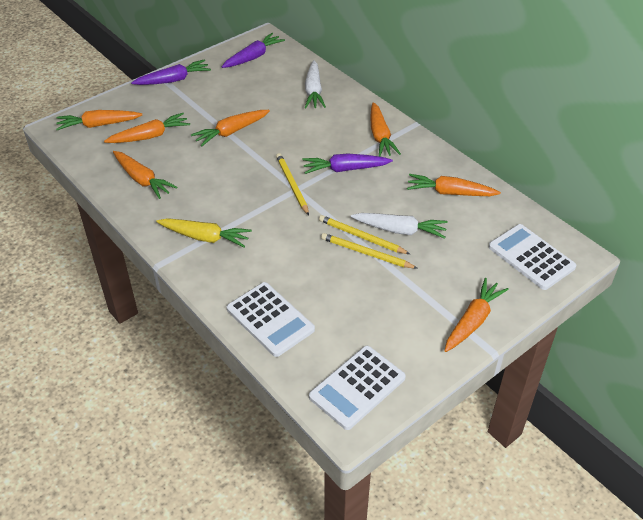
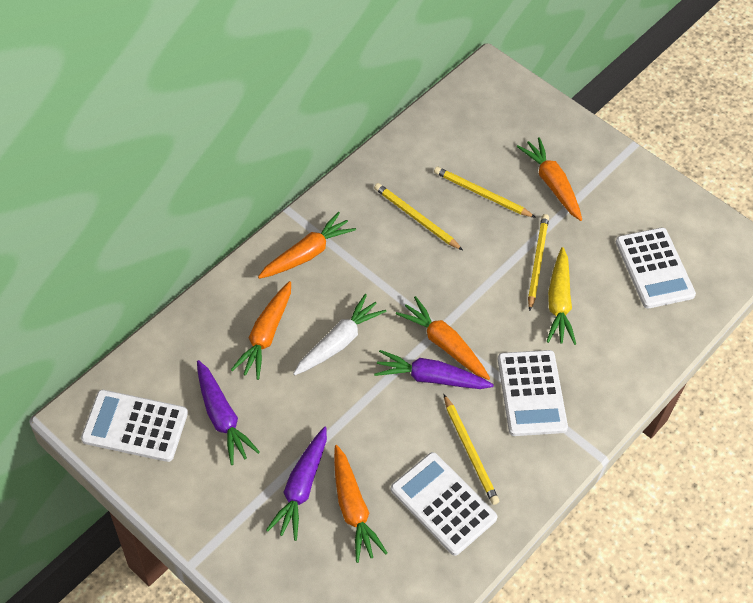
orange carrot: 7 -> 5
white calculator: 3 -> 4
white carrot: 2 -> 1
yellow pencil: 3 -> 4

